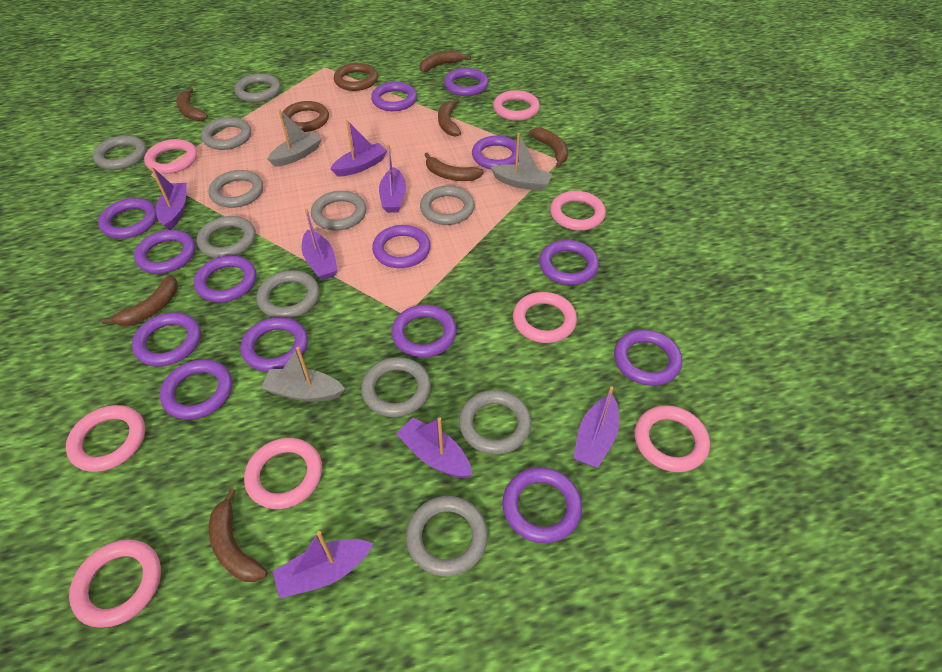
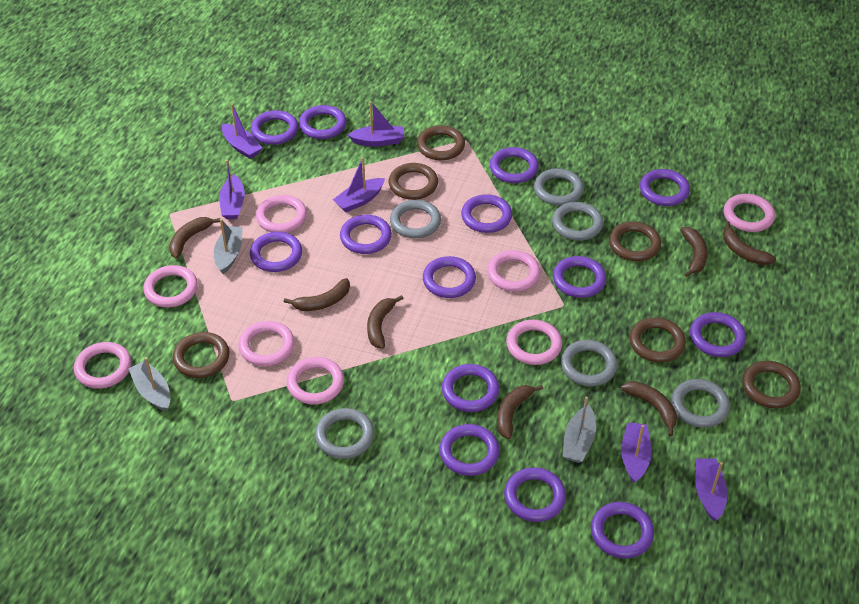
brown ring: 2 -> 6
grey ring: 11 -> 6
purple boat: 7 -> 6

